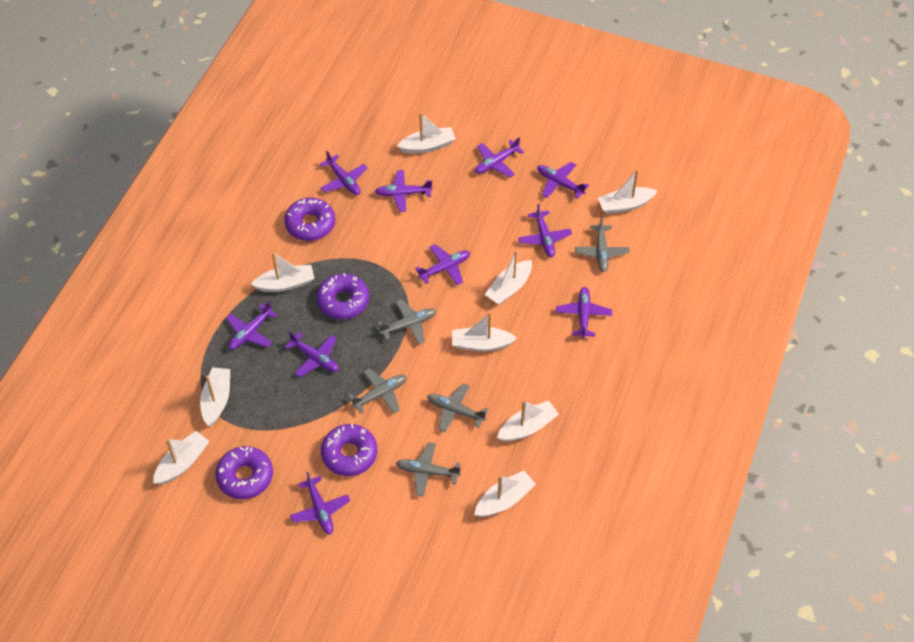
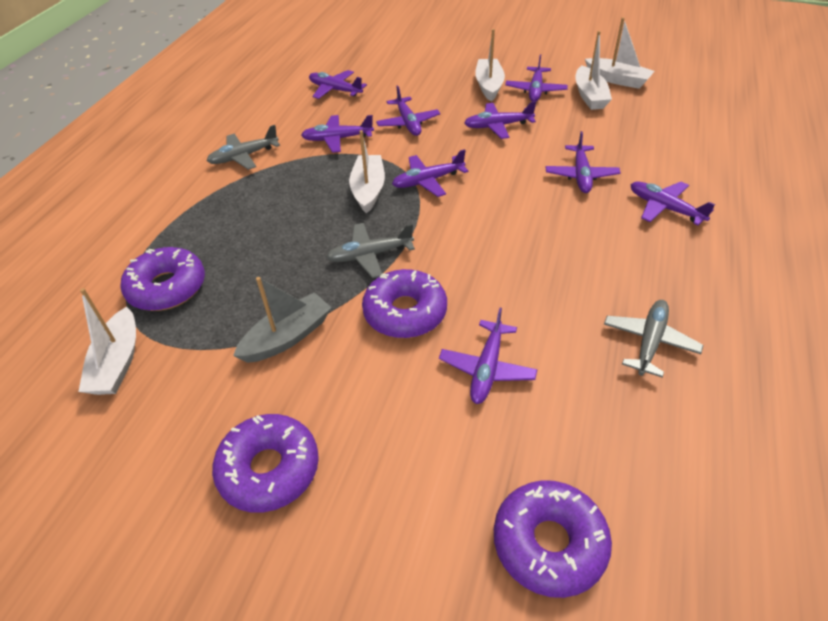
grey boat: 0 -> 1
grey plane: 5 -> 3
purple plane: 10 -> 9
white boat: 9 -> 5

